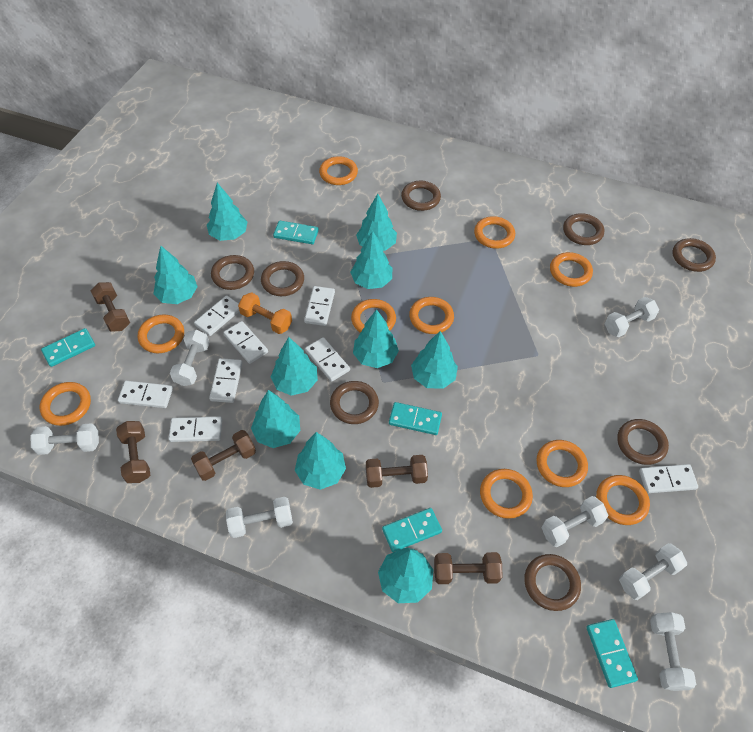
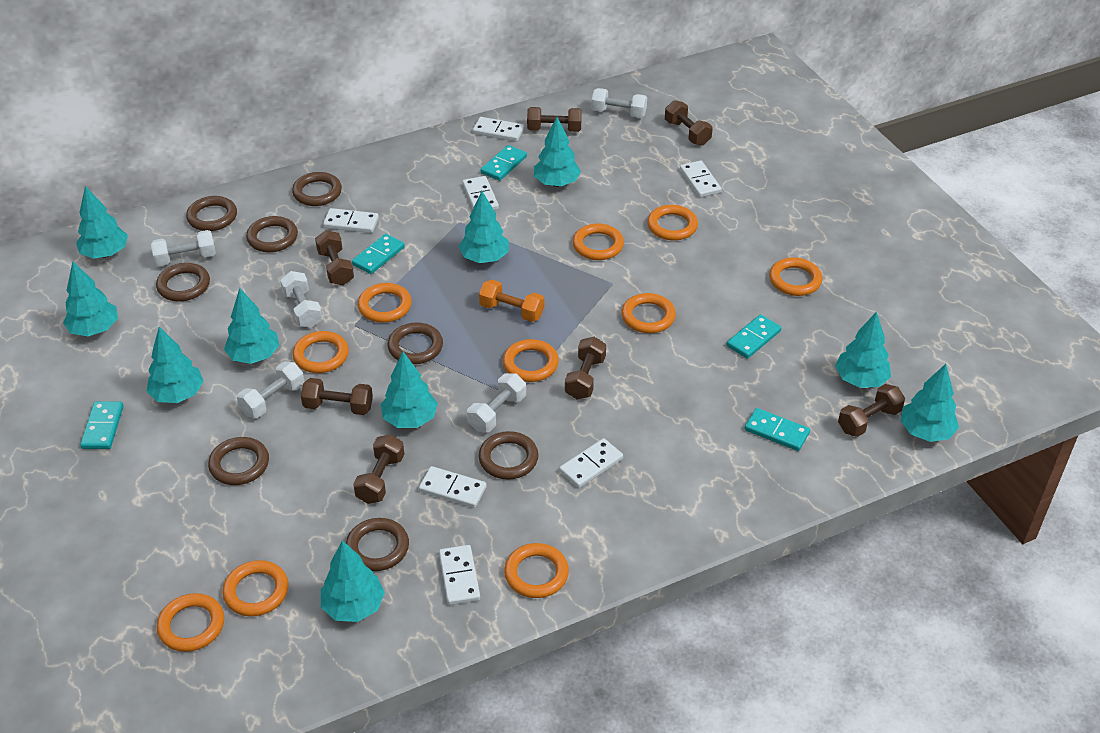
brown dumbbell: 5 -> 7
white domino: 8 -> 7
white dumbbell: 7 -> 5

